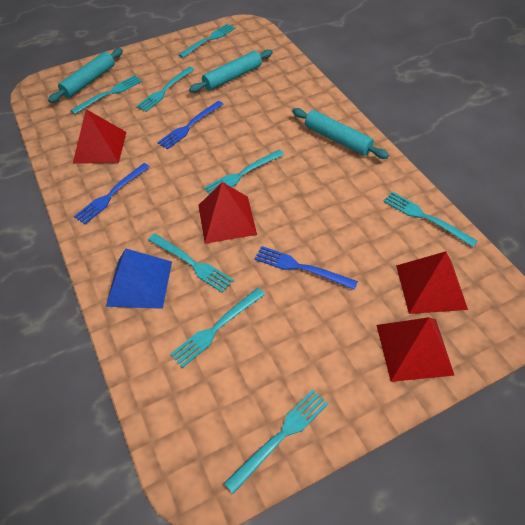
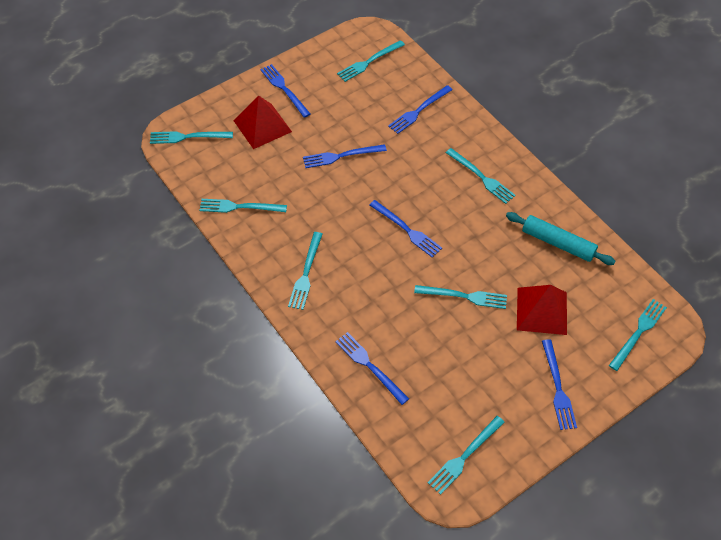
blue fork: 3 -> 6
blue pyramid: 1 -> 0
red pyramid: 4 -> 2
turquoise rolling pin: 3 -> 1

